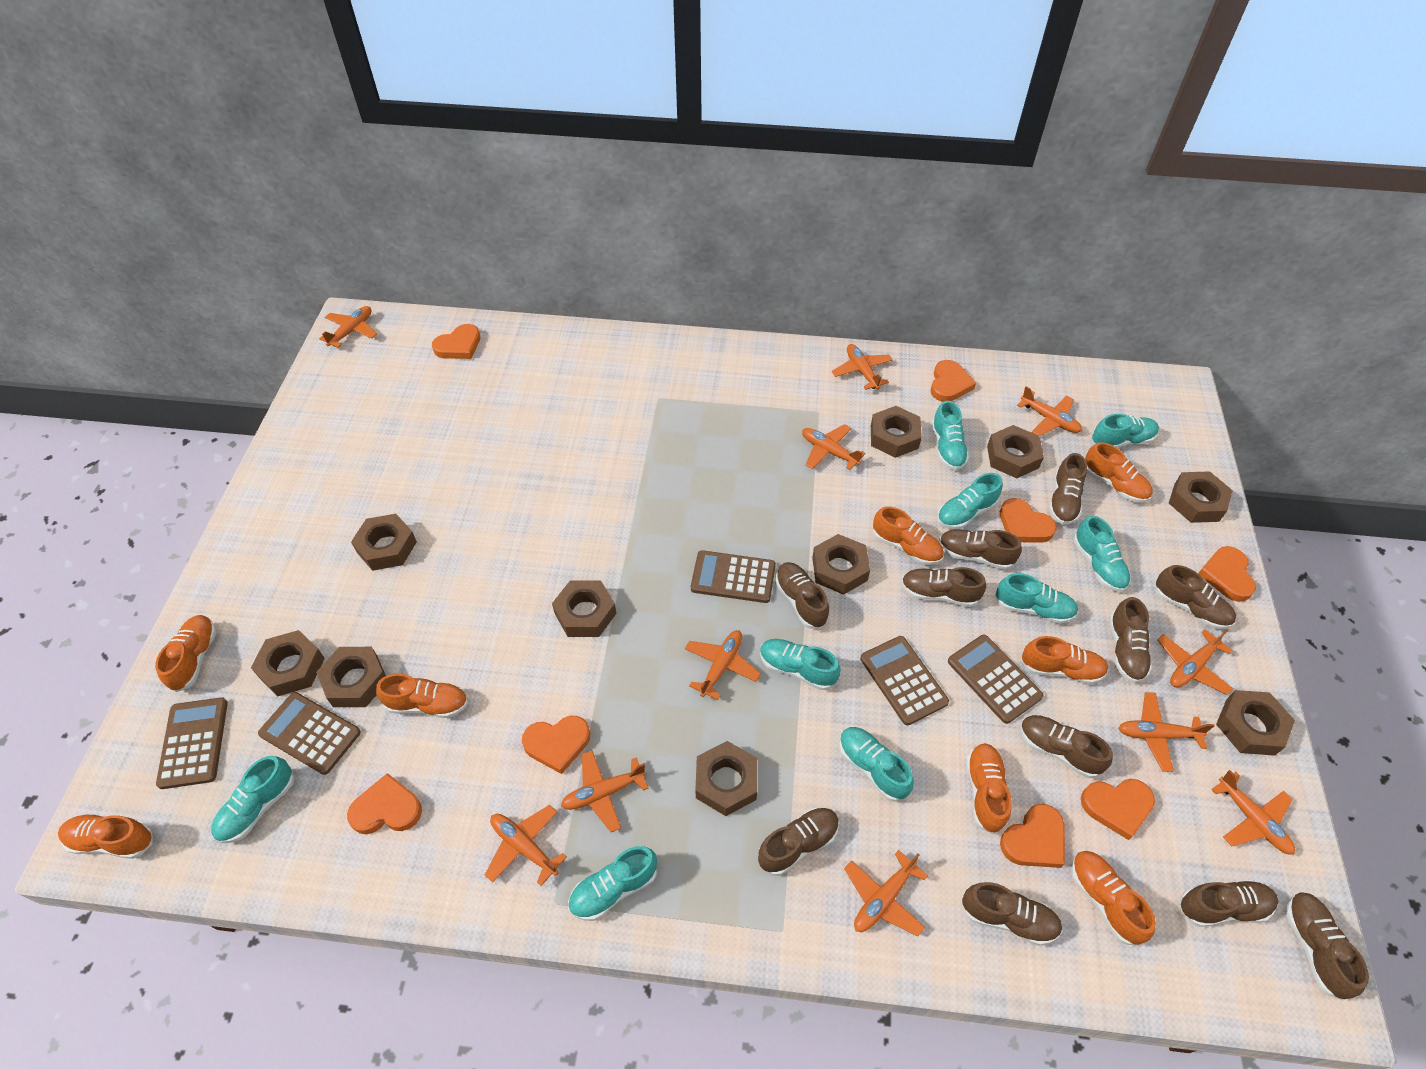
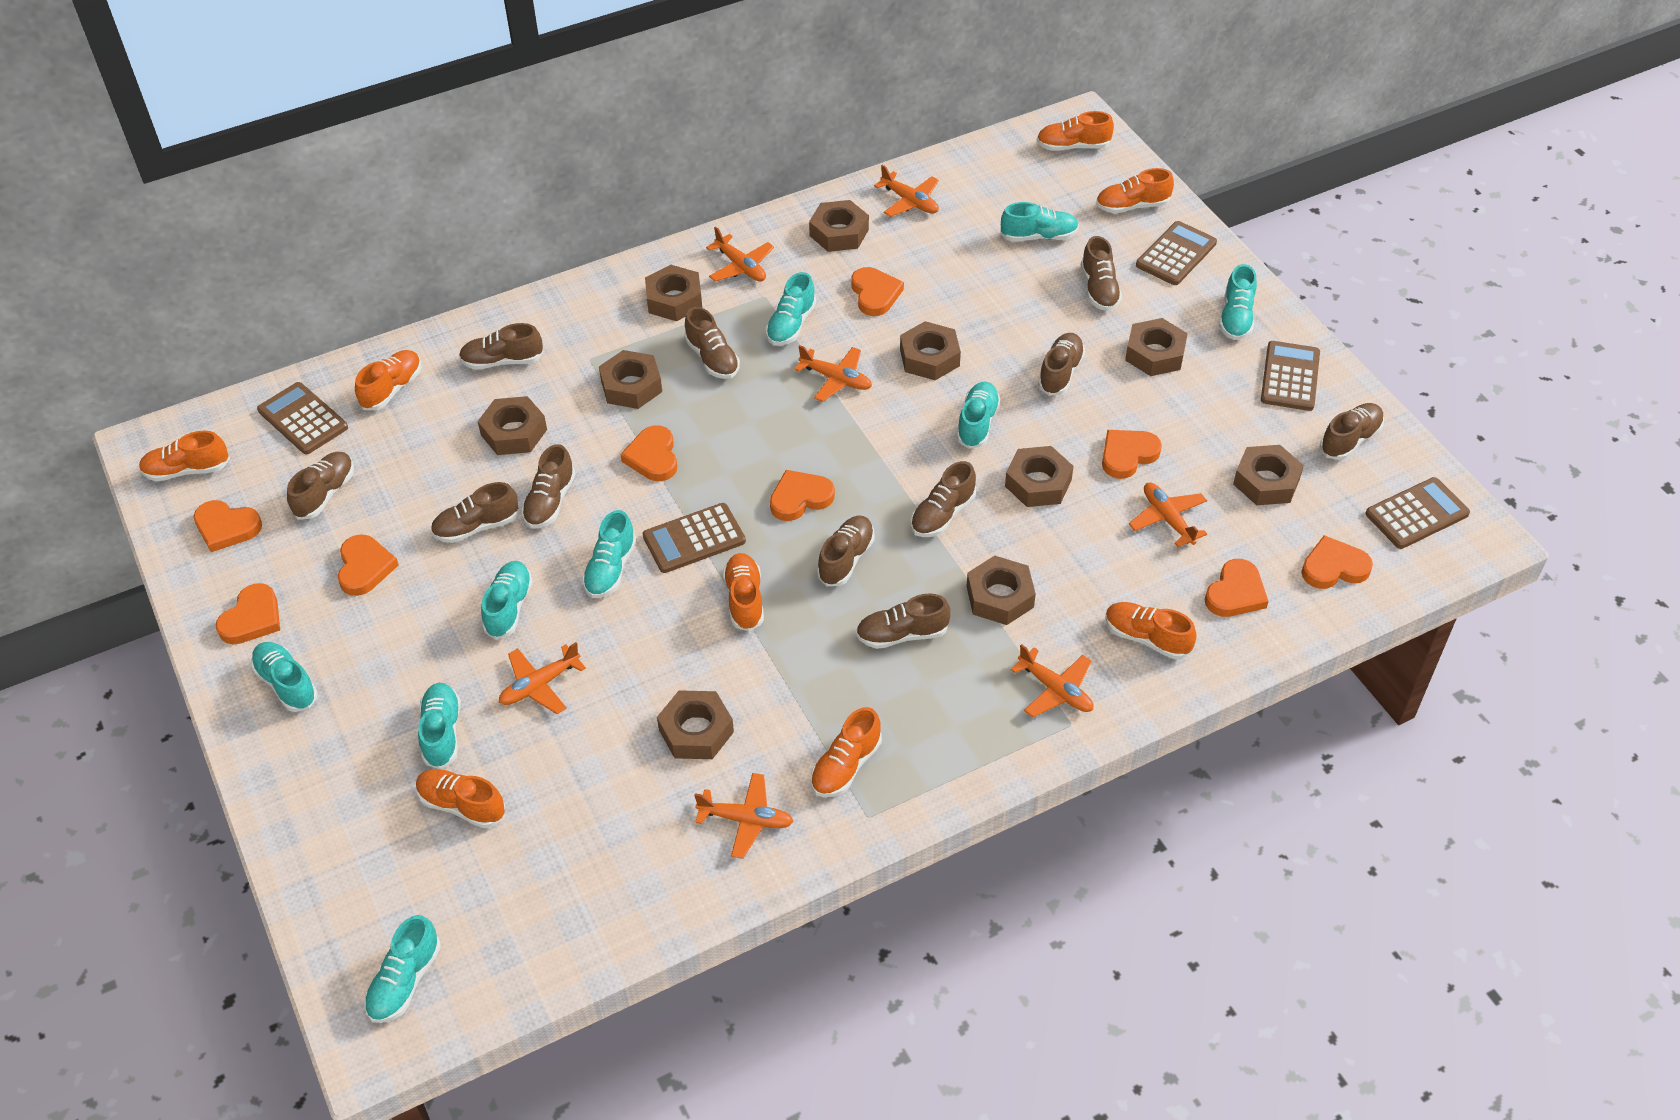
orange heart: 8 -> 9
orange plane: 11 -> 7

